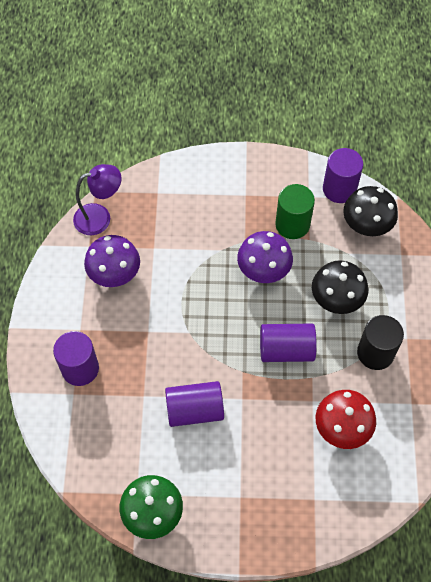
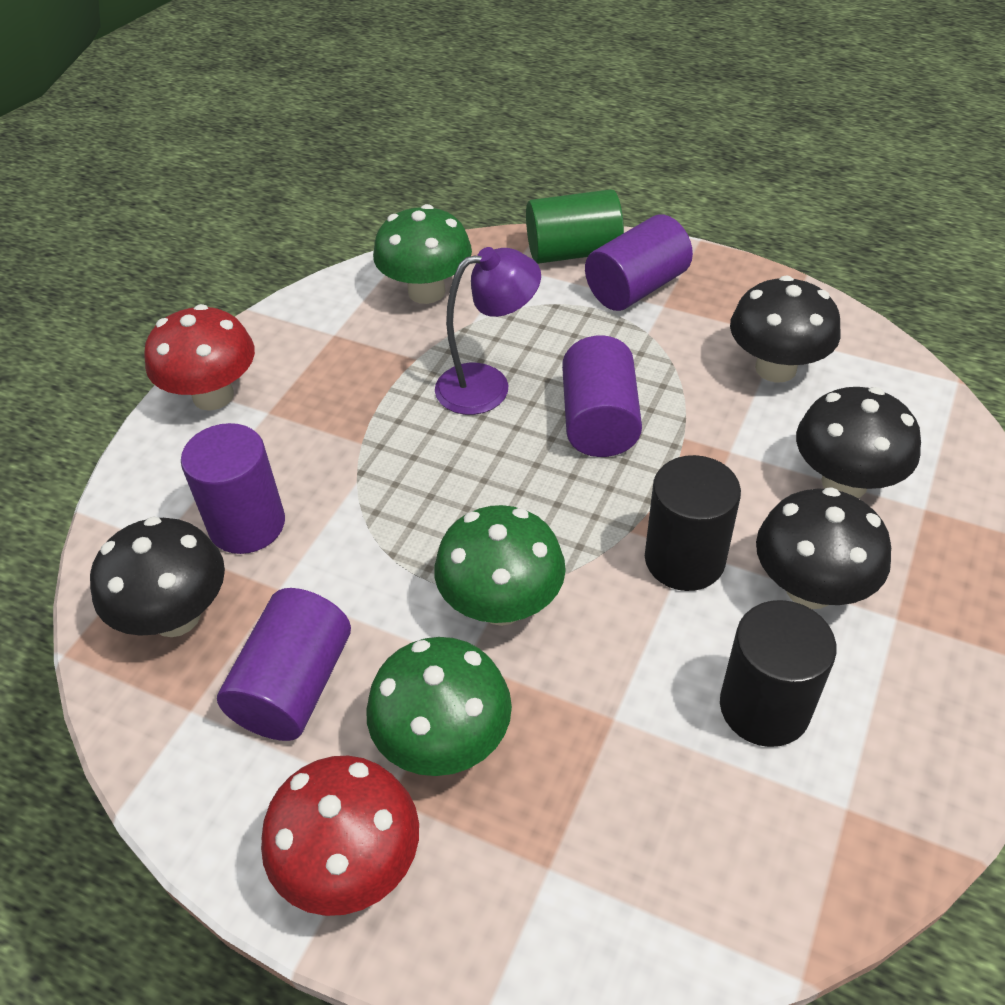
black cylinder: 1 -> 2
black mushroom: 2 -> 4
green mushroom: 1 -> 3
purple mushroom: 2 -> 0
red mushroom: 1 -> 2

